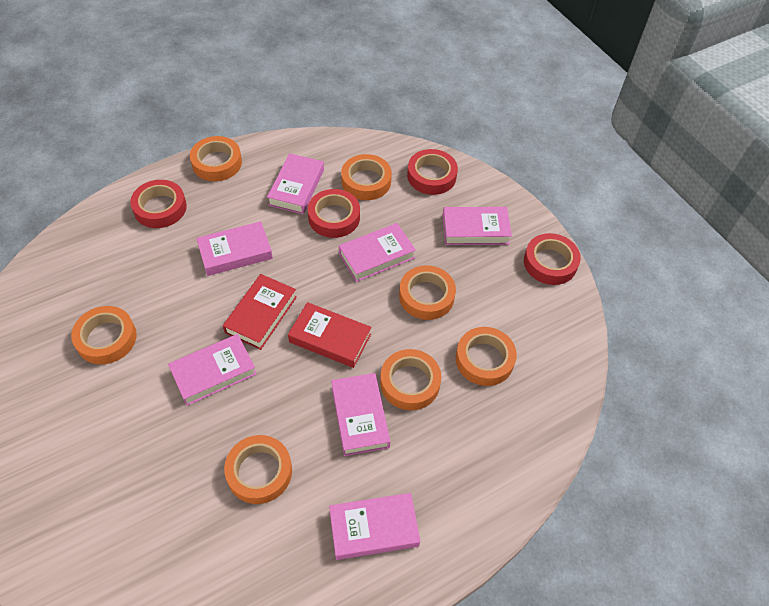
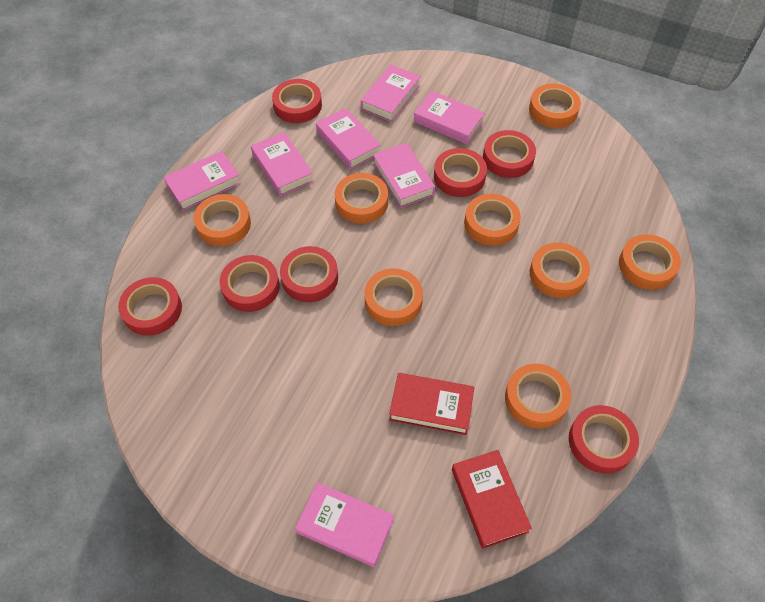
orange tape: 7 -> 8
red tape: 4 -> 7

